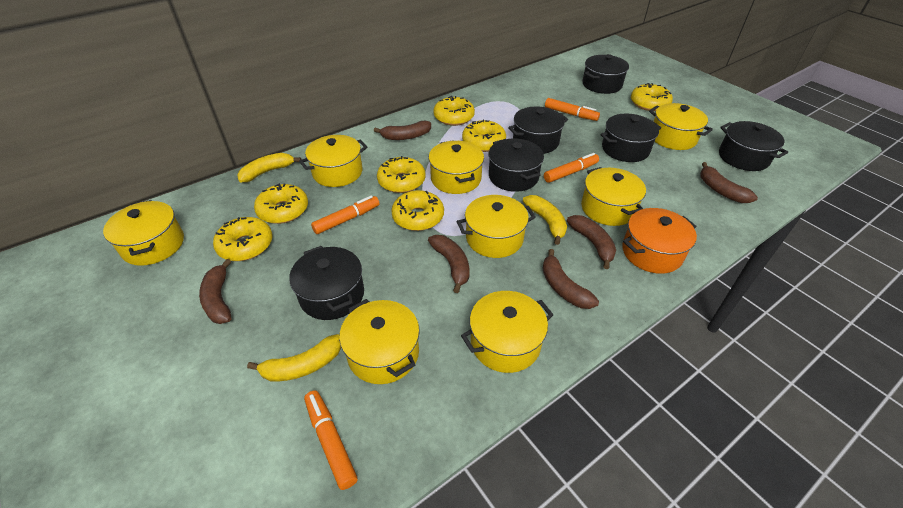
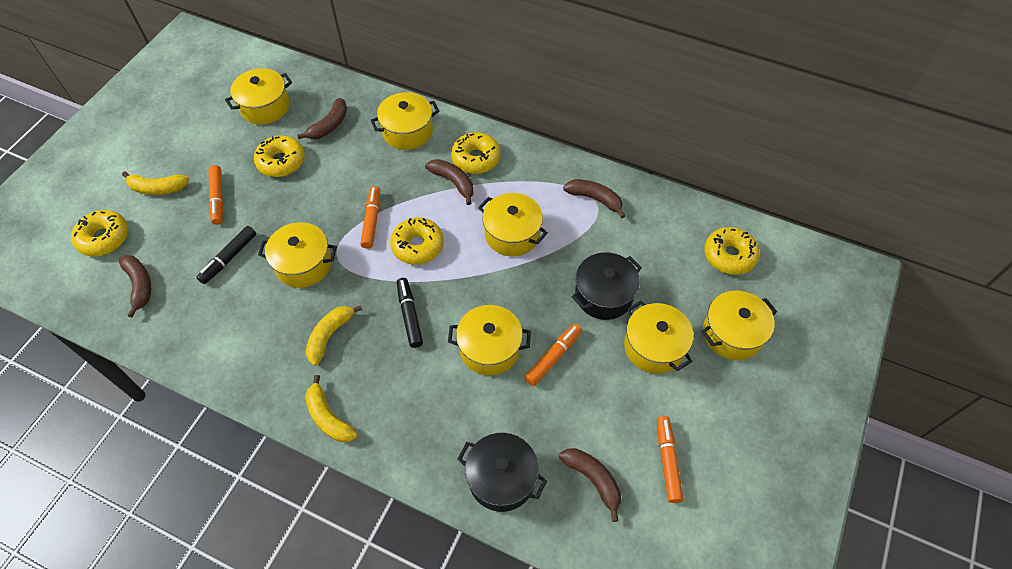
black marker: 0 -> 2
black pot: 6 -> 2
brown banana: 6 -> 5
orange pot: 1 -> 0
yellow donut: 7 -> 5
yellow pot: 8 -> 7

